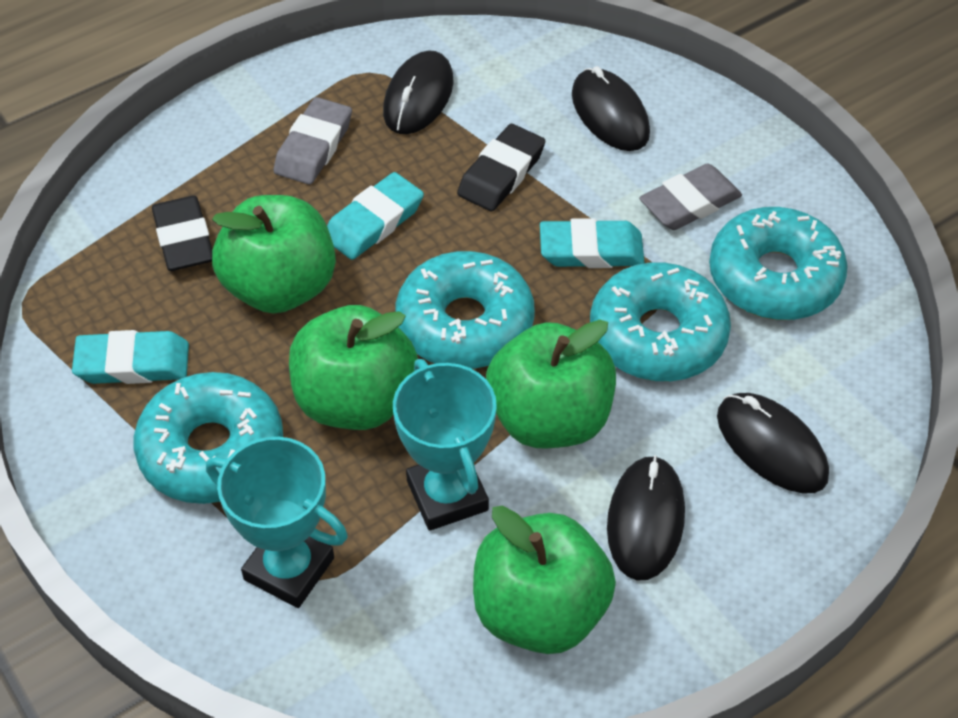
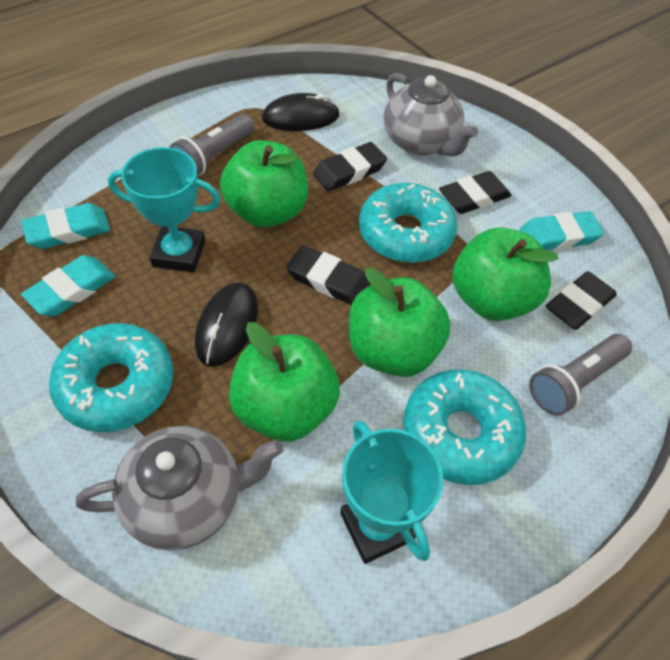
black eraser: 2 -> 4
black mouse: 4 -> 2
grey eraser: 2 -> 0
grey flashlight: 0 -> 2
grey teapot: 0 -> 2
turquoise donut: 4 -> 3

